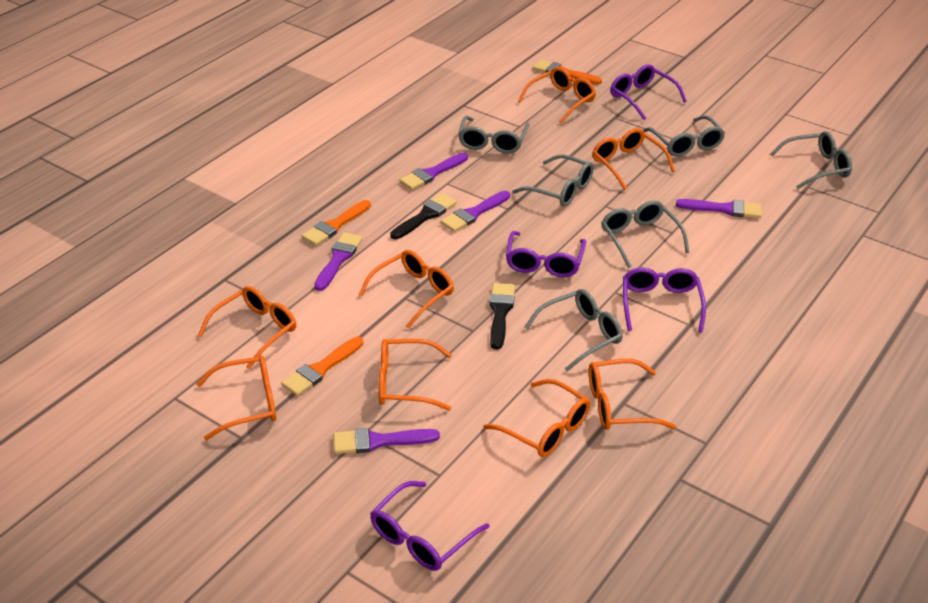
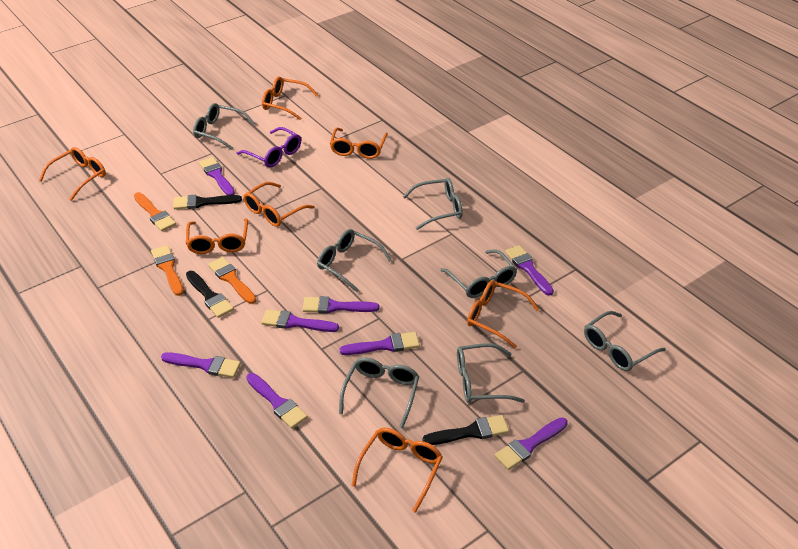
black brush: 2 -> 3
grey glasses: 6 -> 7
orange glasses: 8 -> 7
purple brush: 5 -> 8
purple glasses: 4 -> 1

